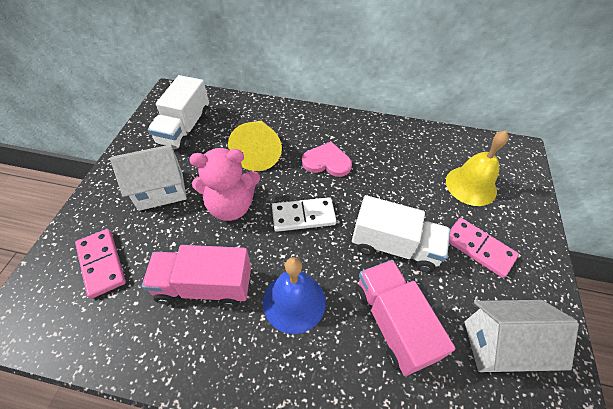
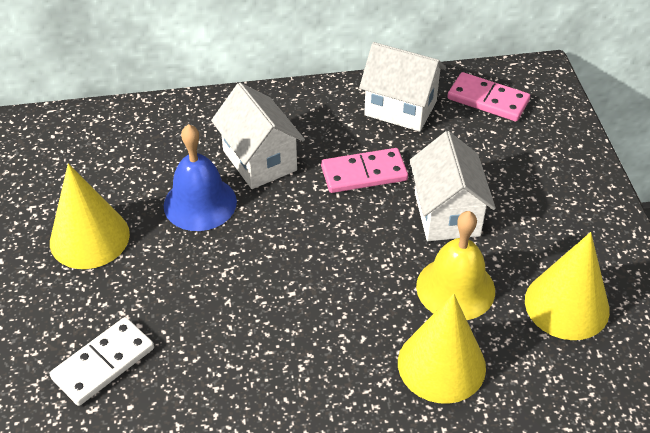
pink heart: 1 -> 0
pink teddy bear: 1 -> 0
pink truck: 2 -> 0
white house: 2 -> 3
white truck: 2 -> 0
yellow cone: 1 -> 3

